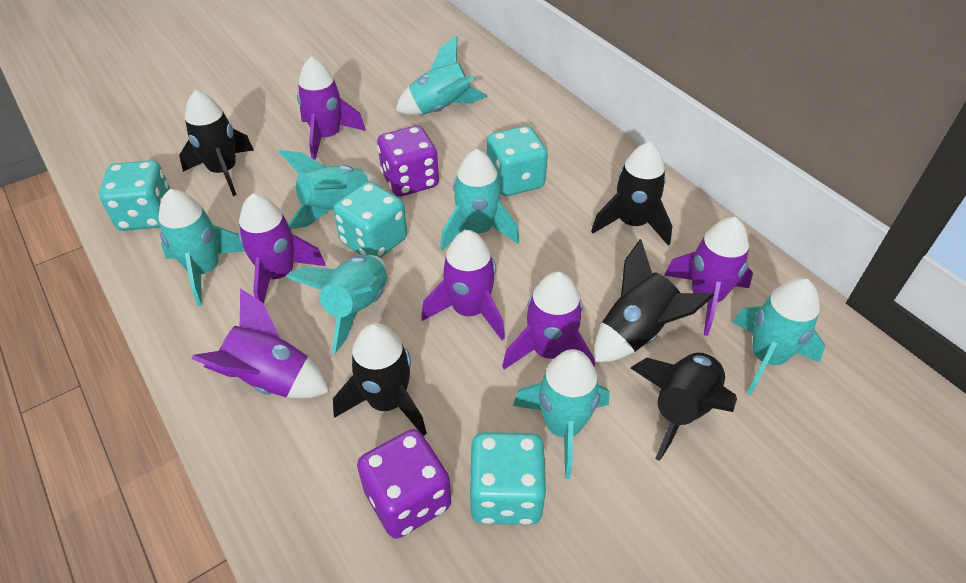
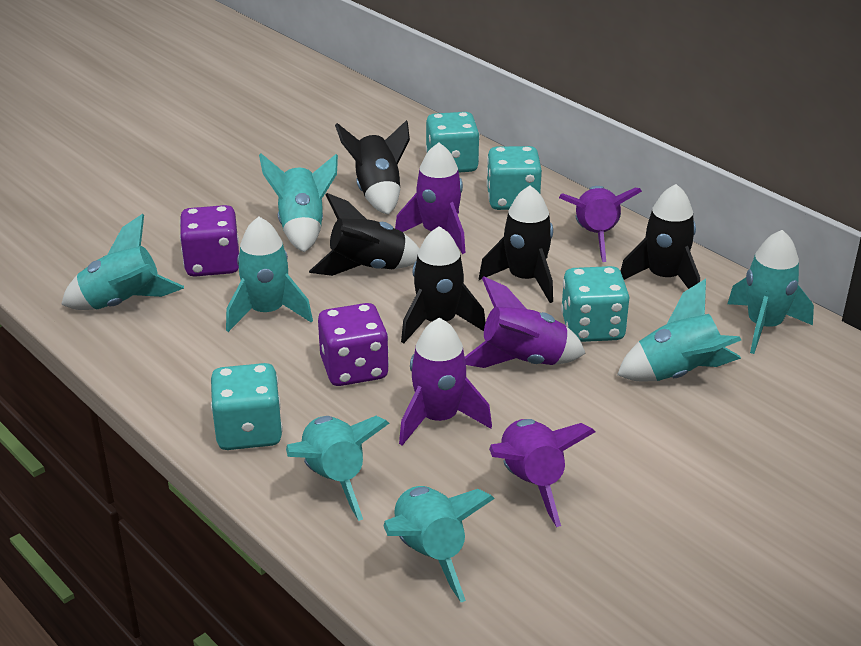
purple rocket: 6 -> 5

